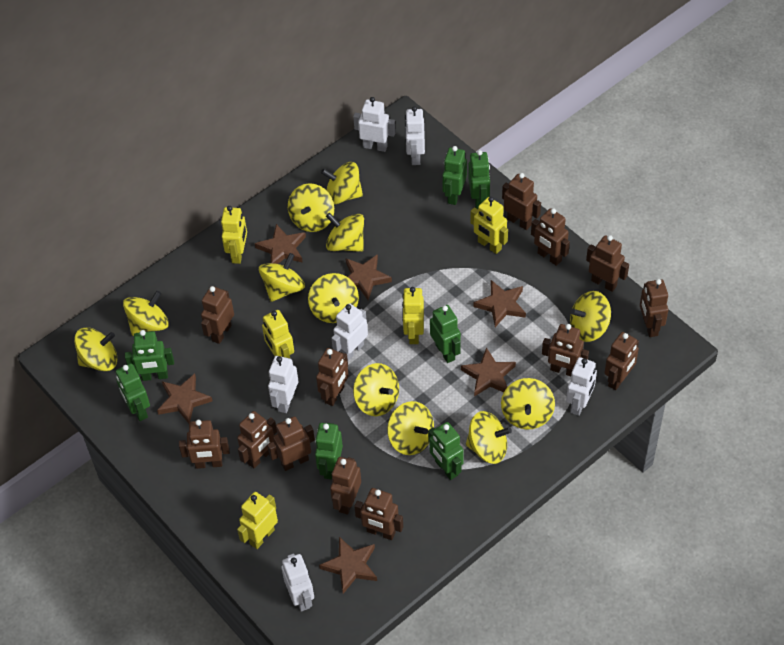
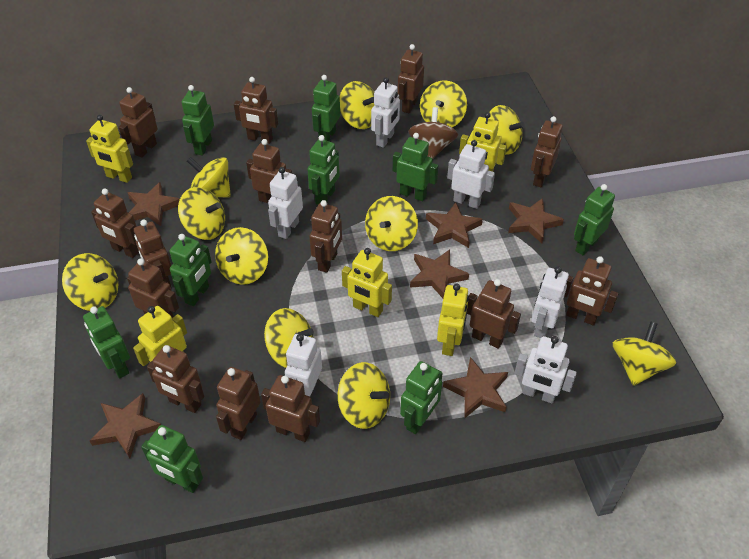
brown robot: 13 -> 14
brown spinning top: 0 -> 1
green robot: 7 -> 9
yellow spinning top: 12 -> 11

